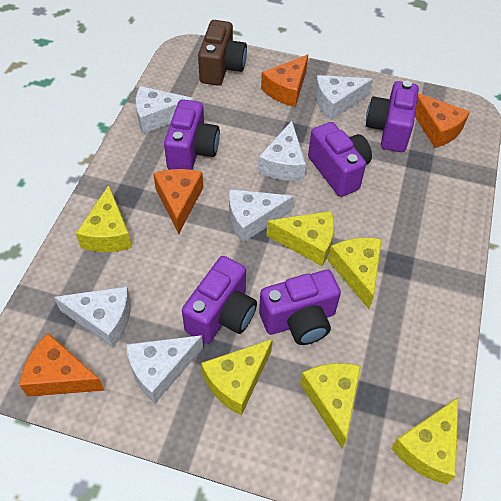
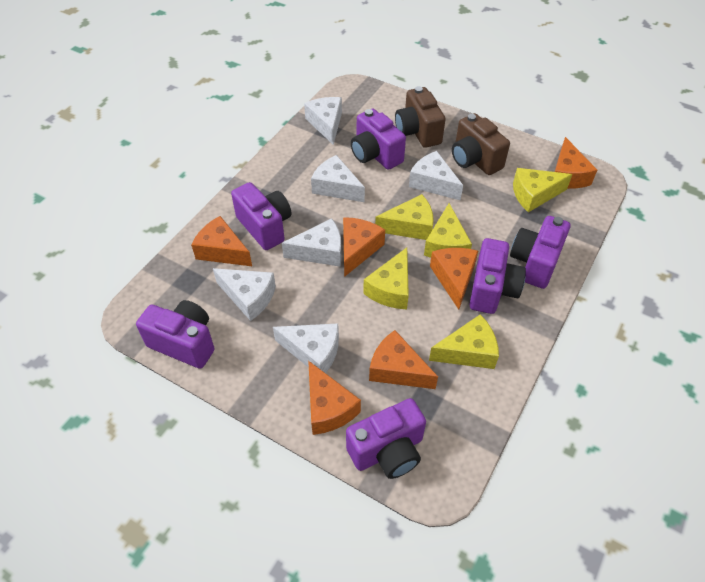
brown camera: 1 -> 2
orange cheese: 4 -> 6
purple camera: 5 -> 6
yellow cheese: 6 -> 5

